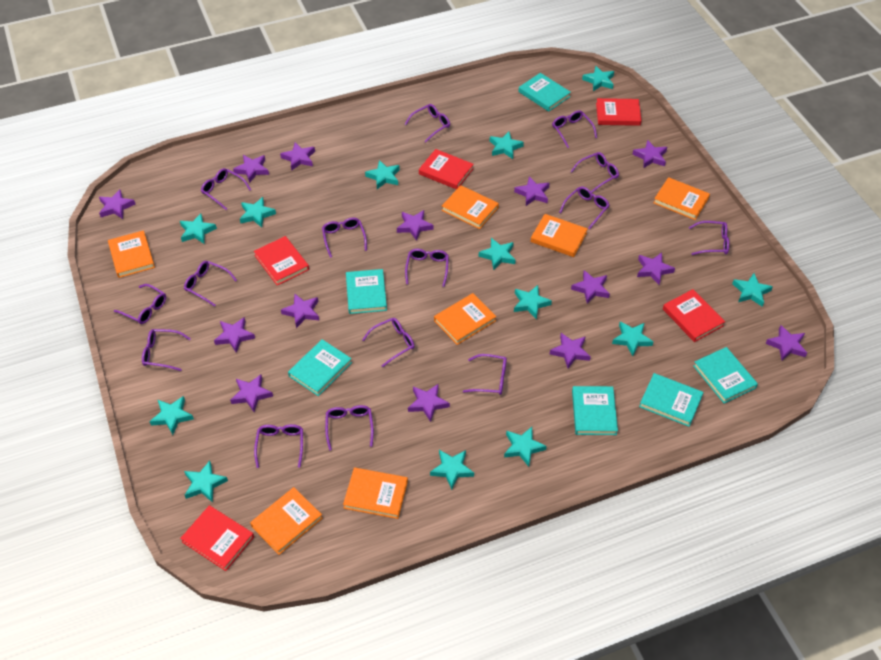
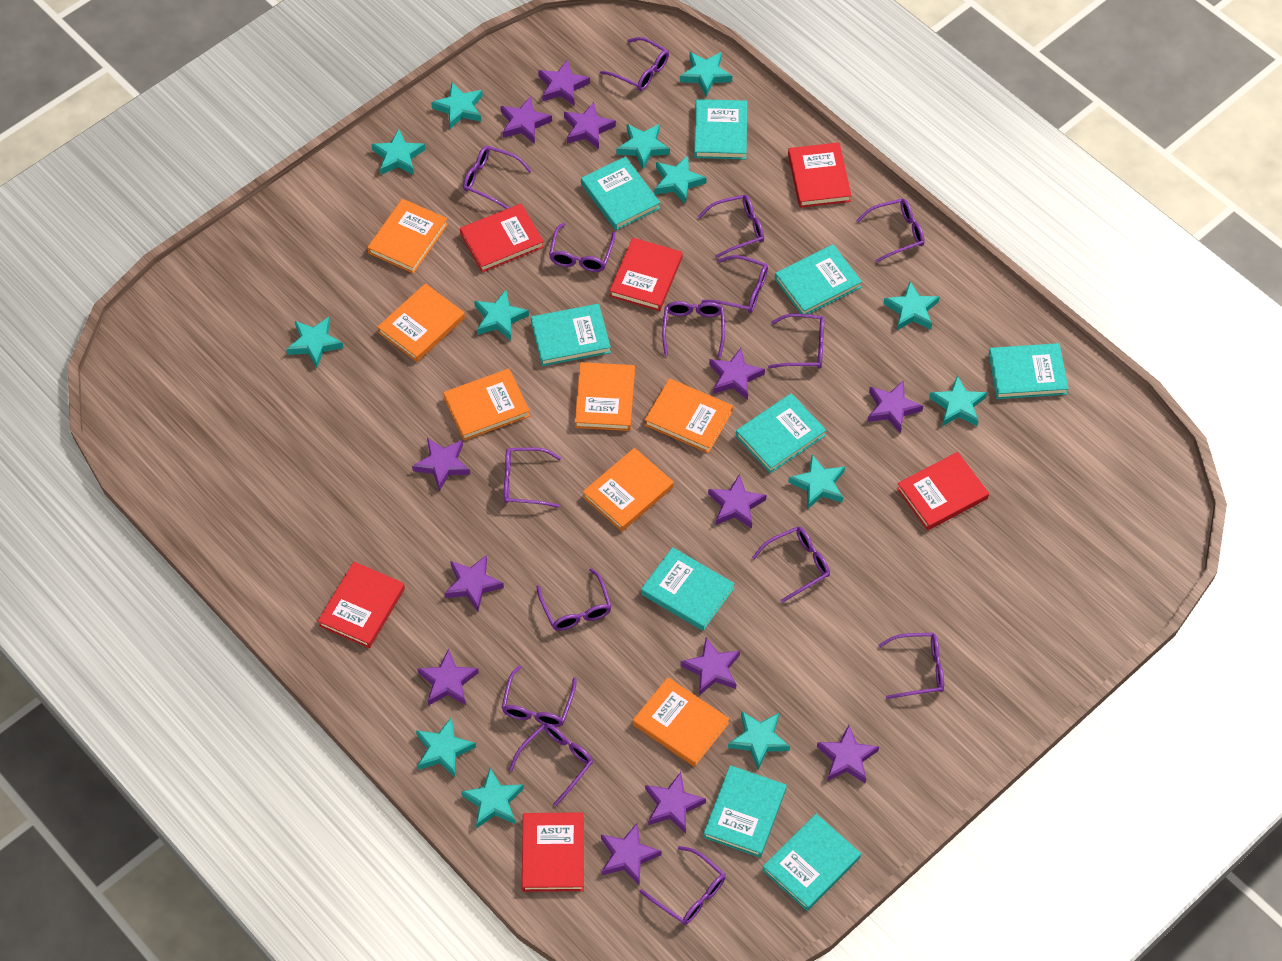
purple star: 14 -> 13
red book: 5 -> 6
turquoise book: 6 -> 9

